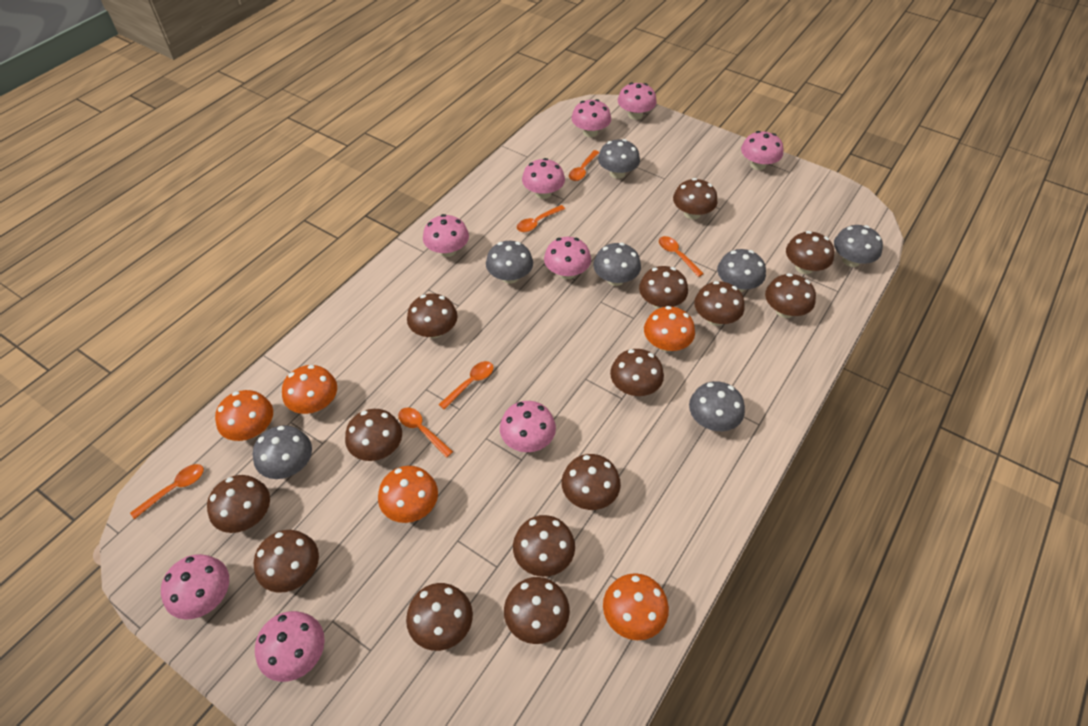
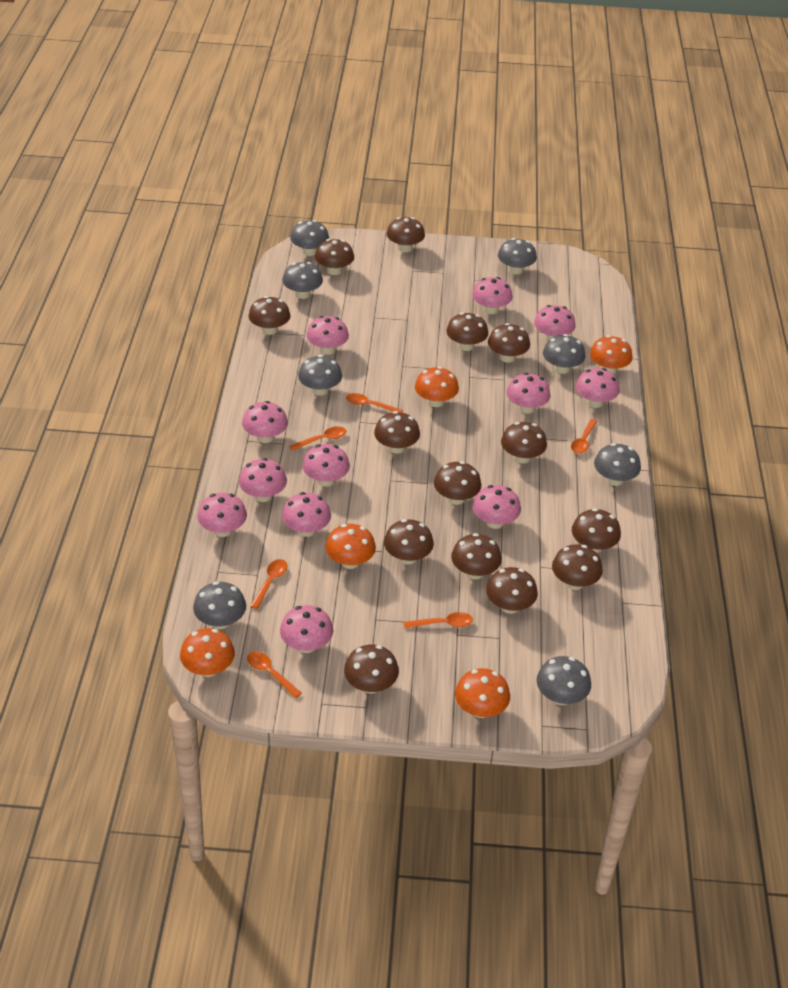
grey mushroom: 7 -> 8
pink mushroom: 9 -> 12

